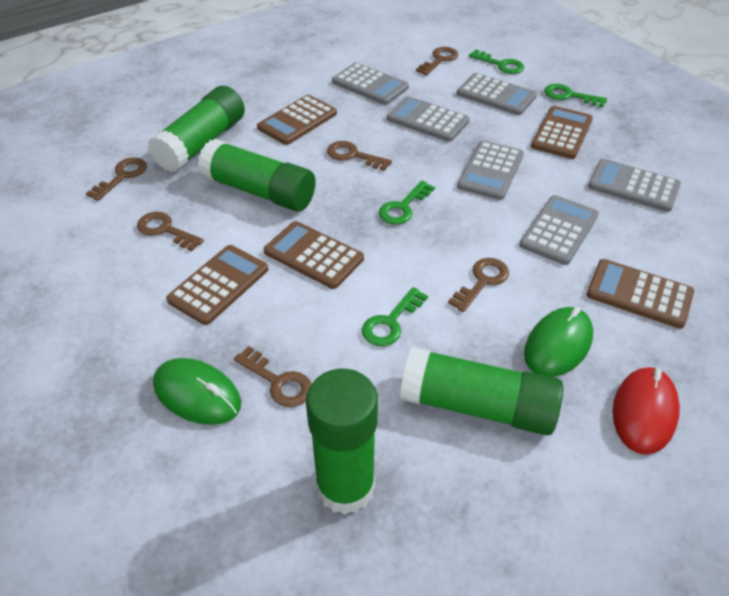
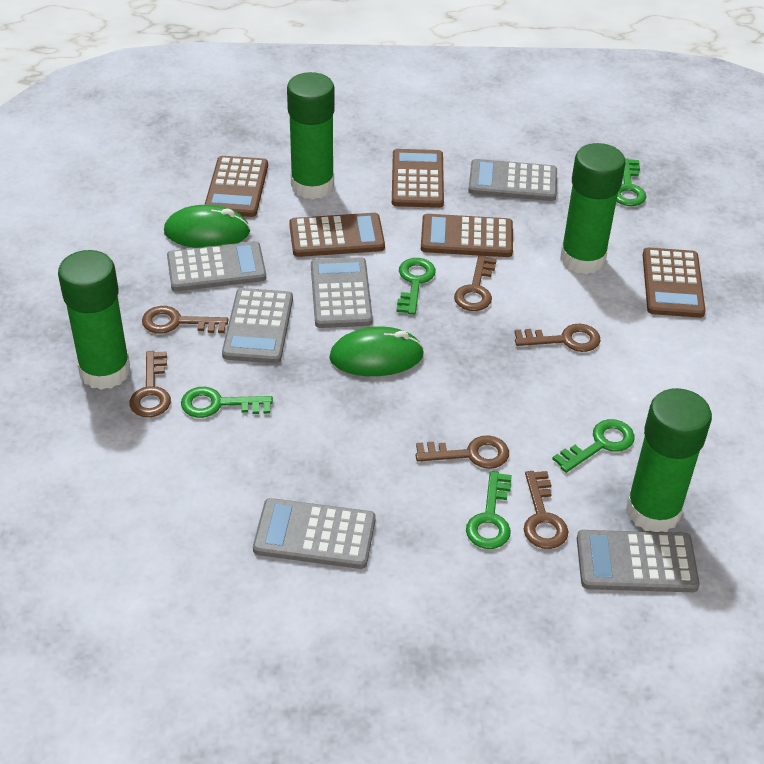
green key: 4 -> 5
red mouse: 1 -> 0

